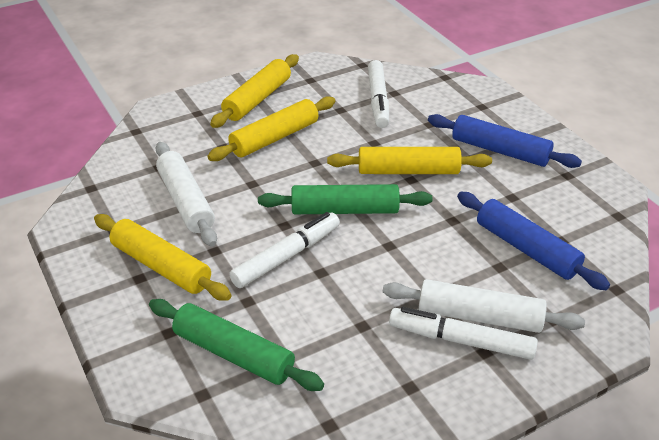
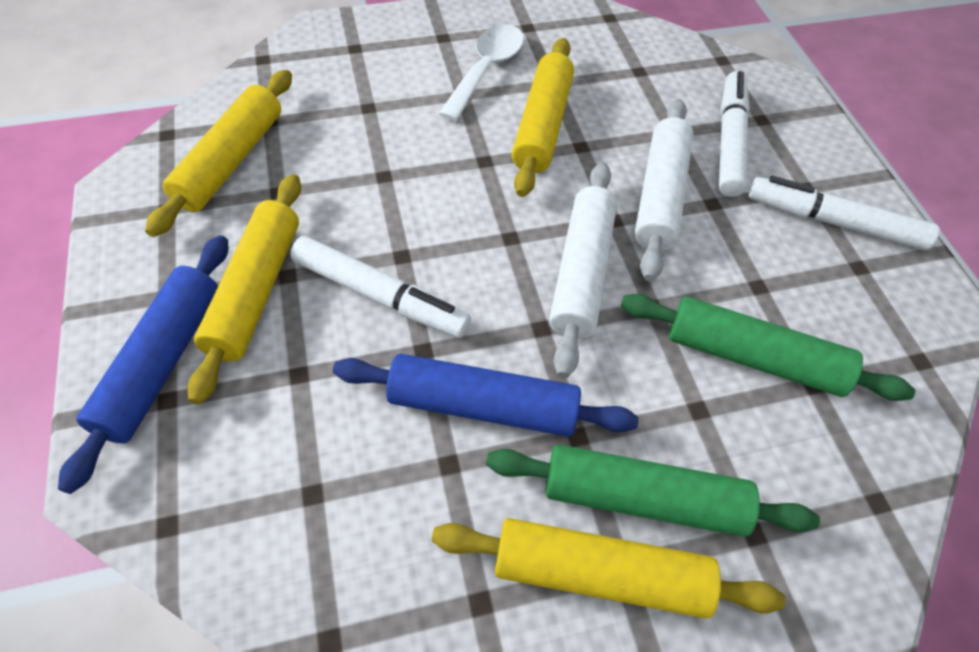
white spoon: 0 -> 1

